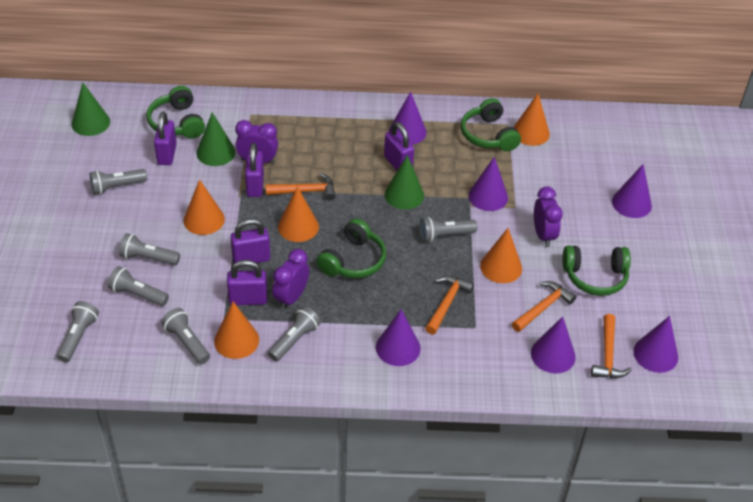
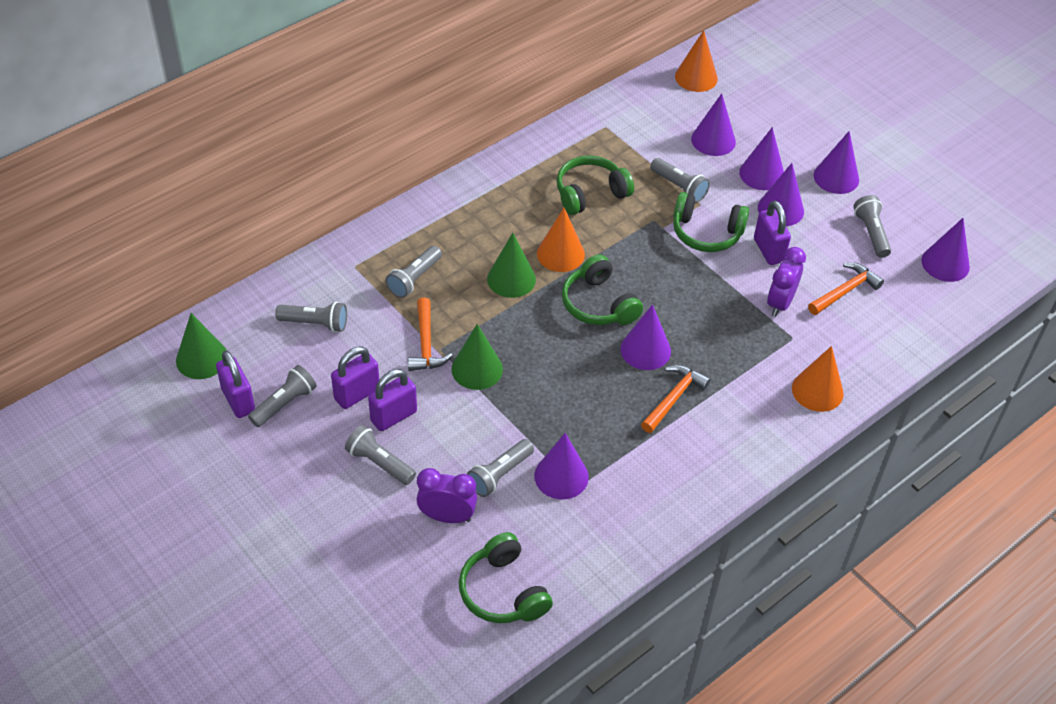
orange cone: 5 -> 3
orange hammer: 4 -> 3
purple clock: 3 -> 2
purple cone: 6 -> 7
purple padlock: 5 -> 4

